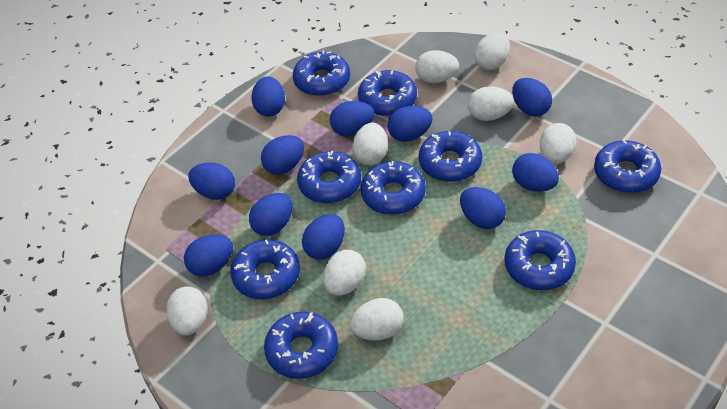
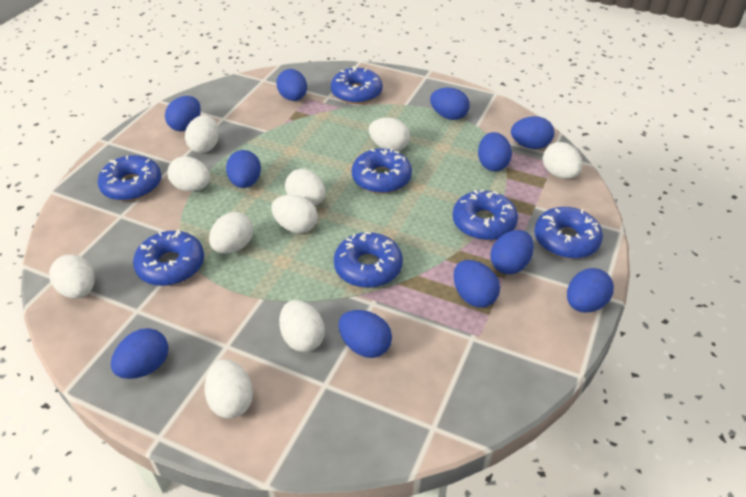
blue donut: 9 -> 7
white egg: 8 -> 10

